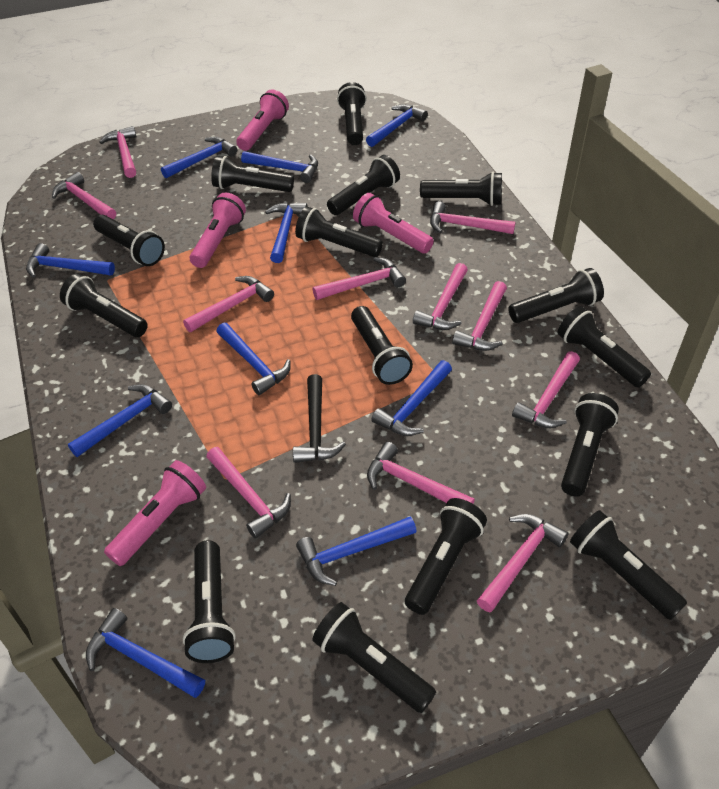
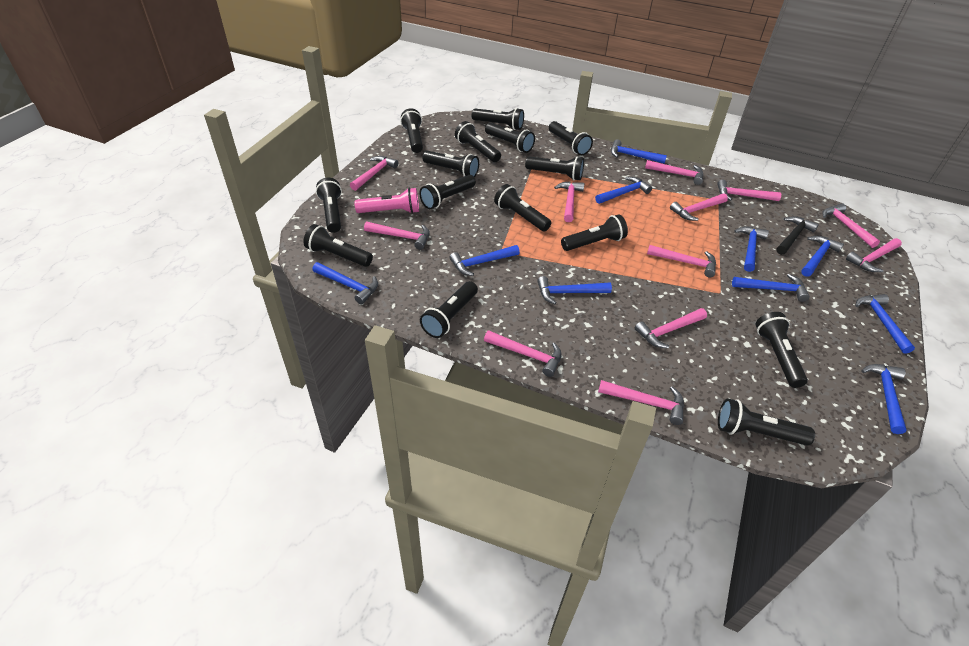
pink flashlight: 4 -> 1
pink hammer: 11 -> 12

